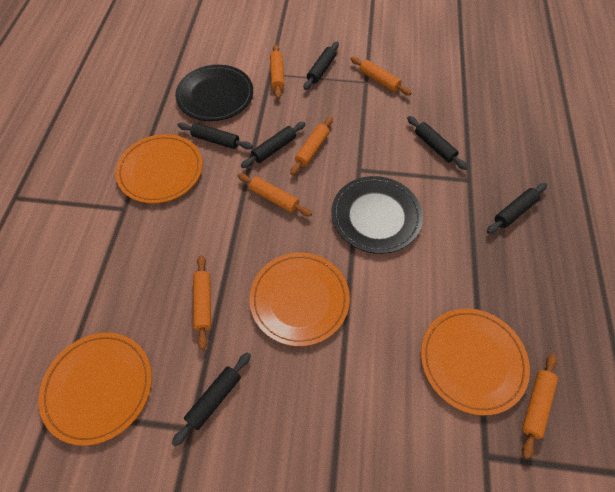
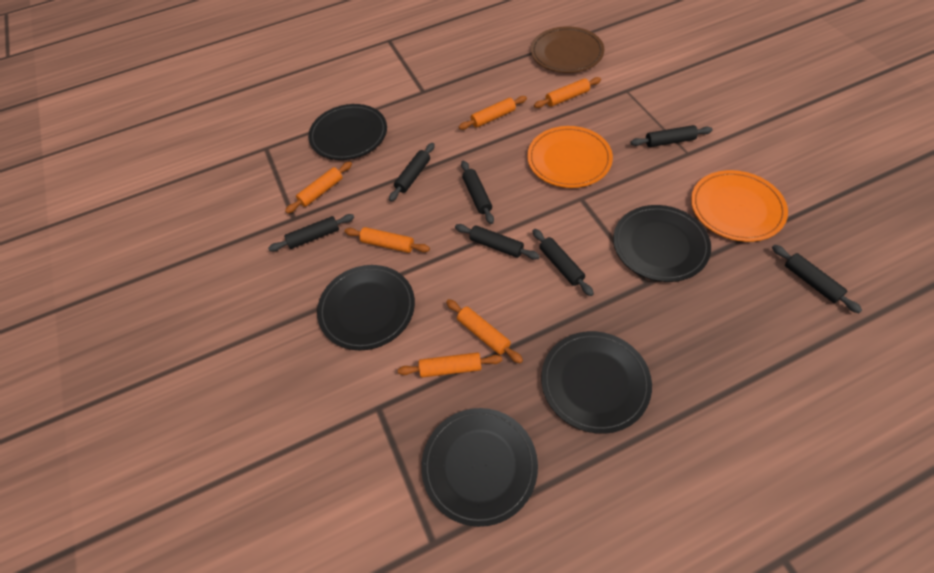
black plate: 2 -> 5
black rolling pin: 6 -> 7
brown plate: 0 -> 1
orange plate: 4 -> 2

